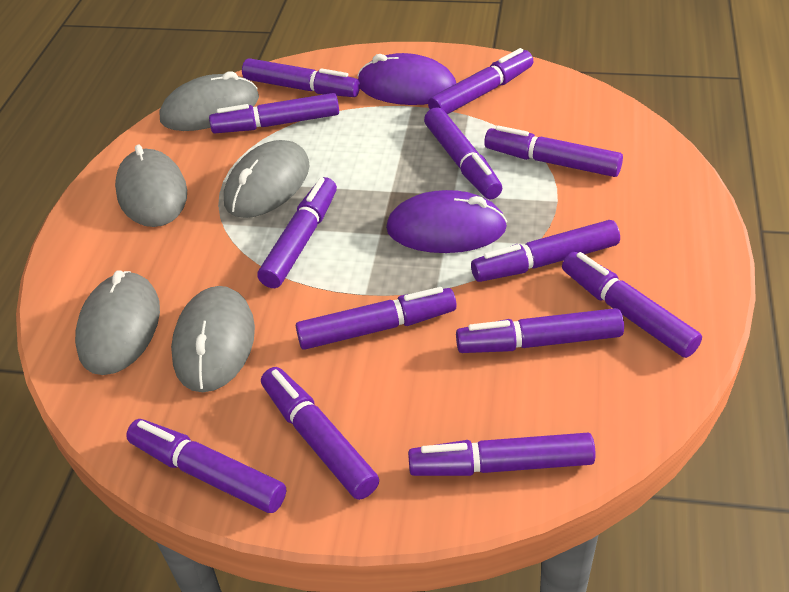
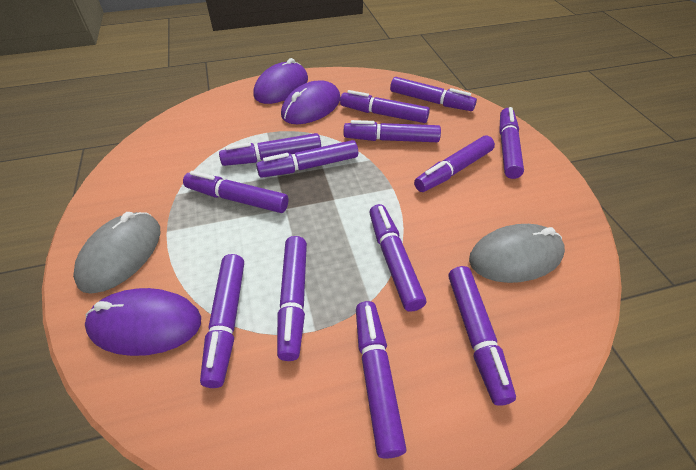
grey mouse: 5 -> 2
purple mouse: 2 -> 3

